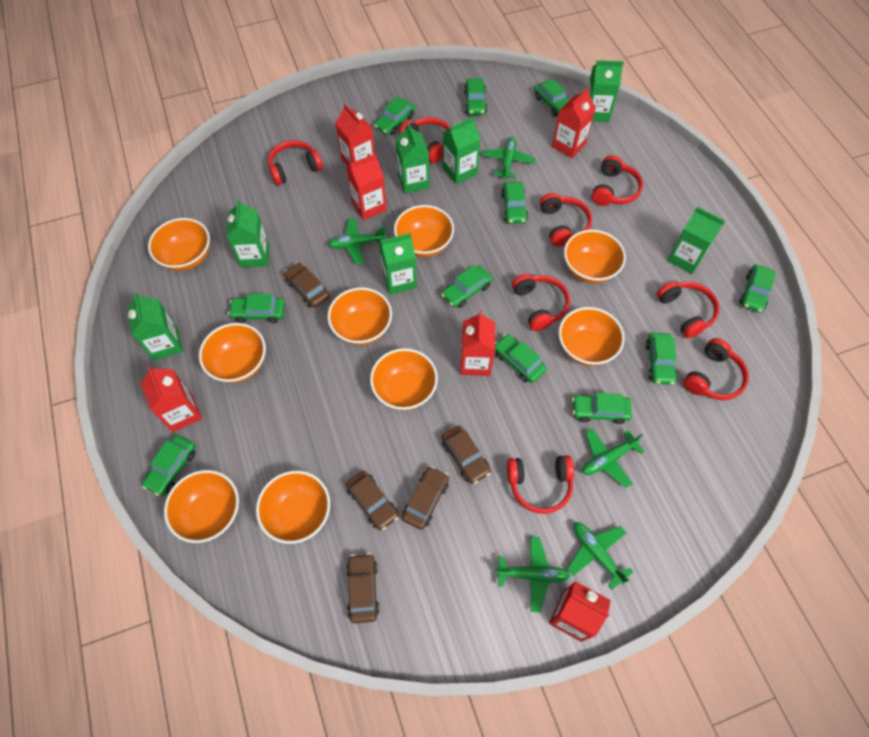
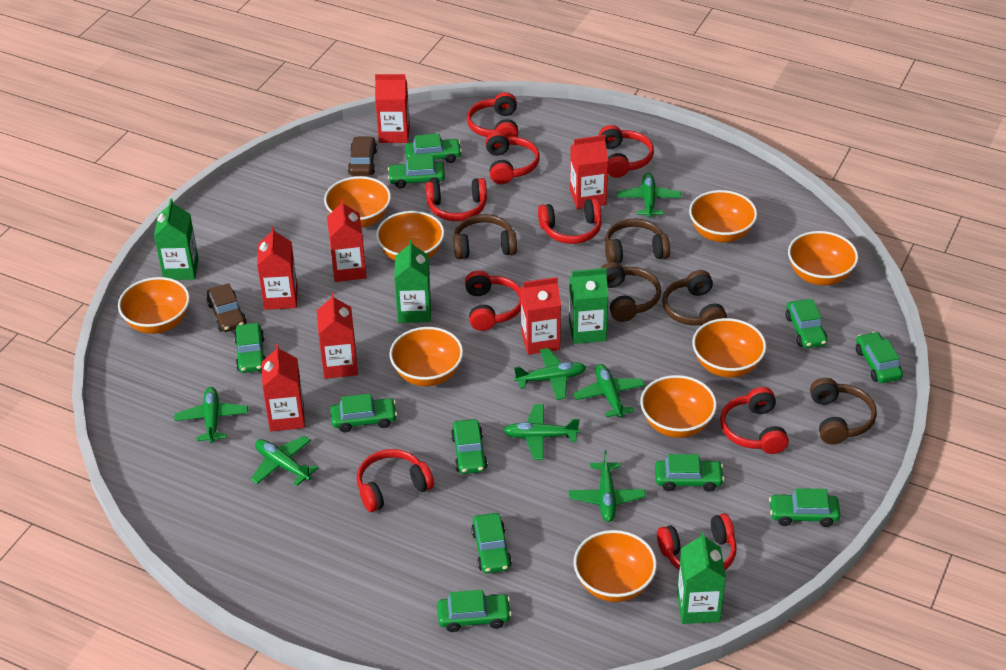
brown car: 5 -> 2
brown headphones: 0 -> 5
green carton: 7 -> 4
green plane: 5 -> 7
red carton: 6 -> 7
red headphones: 8 -> 9

